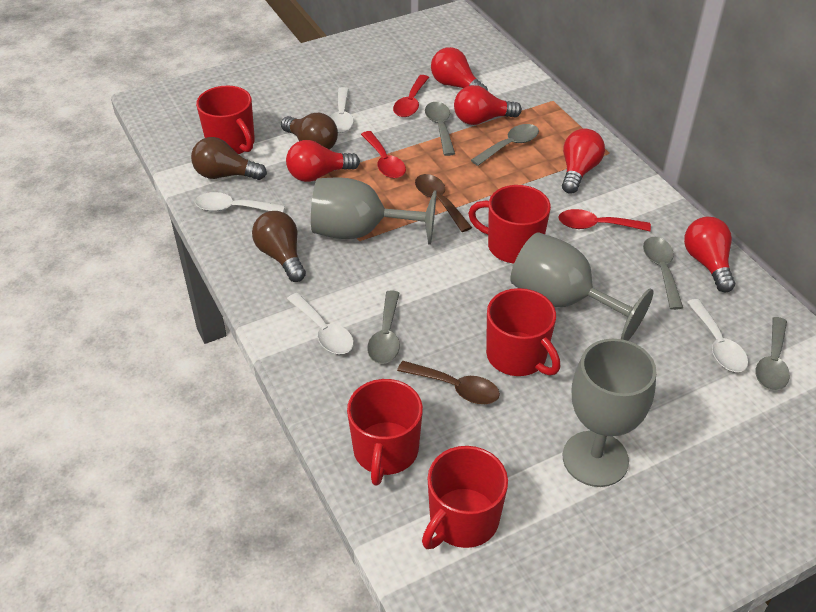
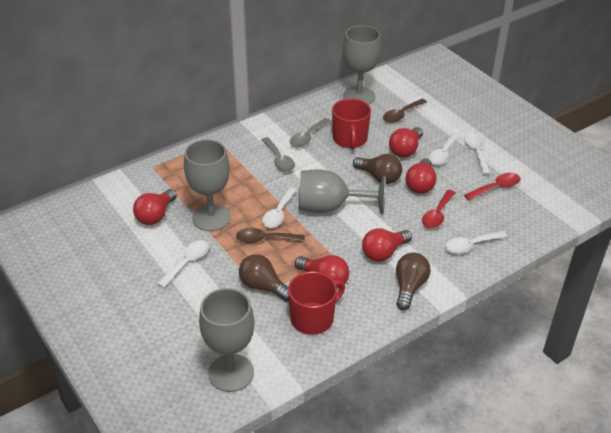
grey goblet: 3 -> 4
grey spoon: 5 -> 2
red mug: 5 -> 2
red spoon: 3 -> 2
white spoon: 4 -> 5

